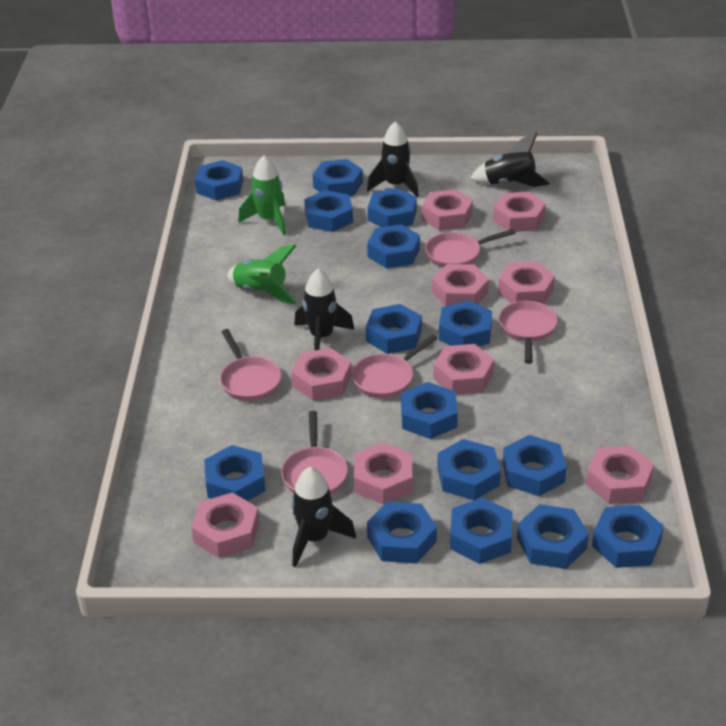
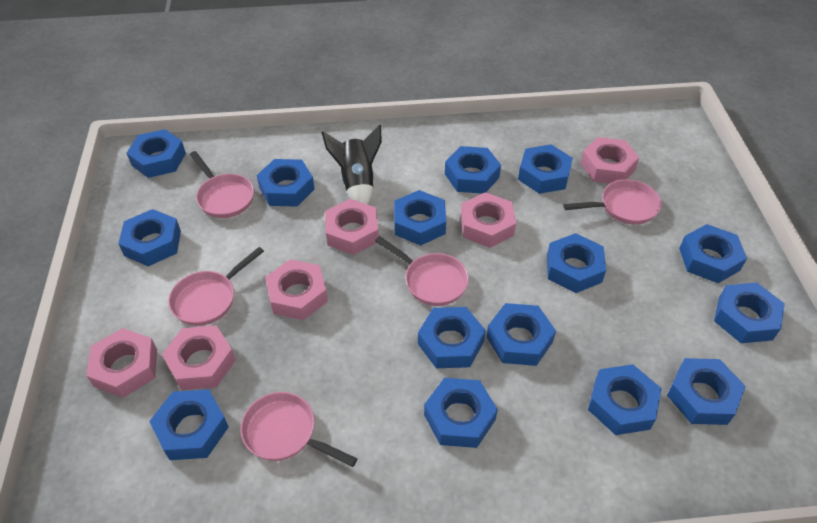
black rocket: 4 -> 1
green rocket: 2 -> 0
pink nut: 9 -> 6

